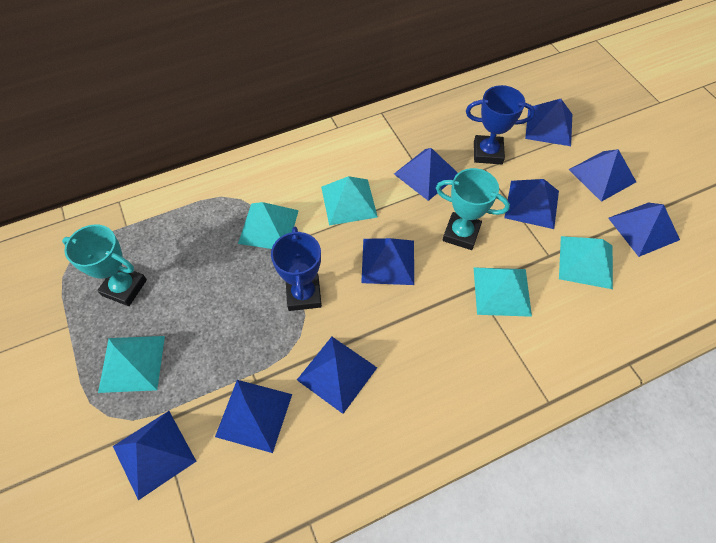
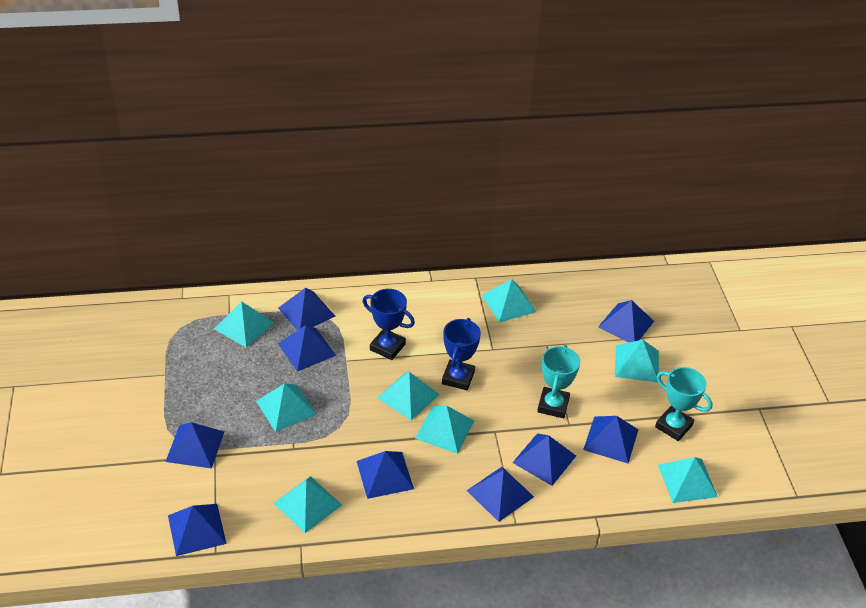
turquoise pyramid: 5 -> 8

